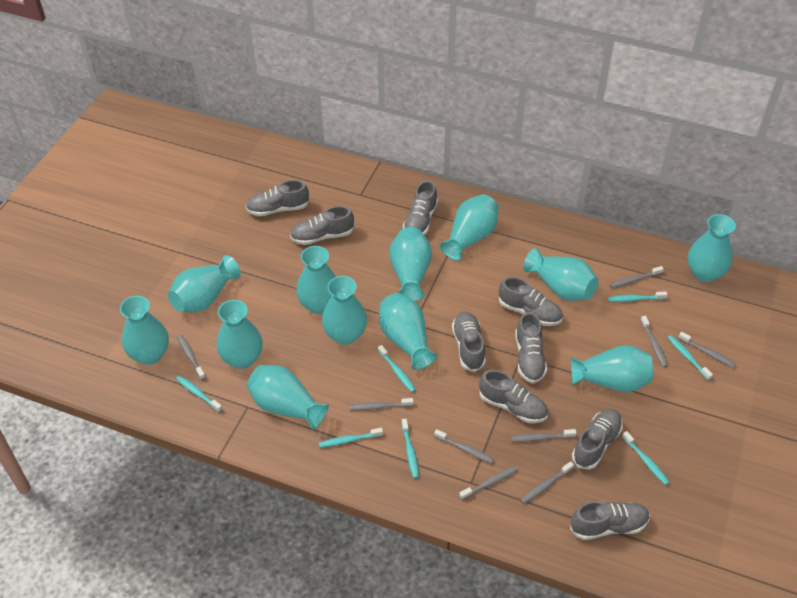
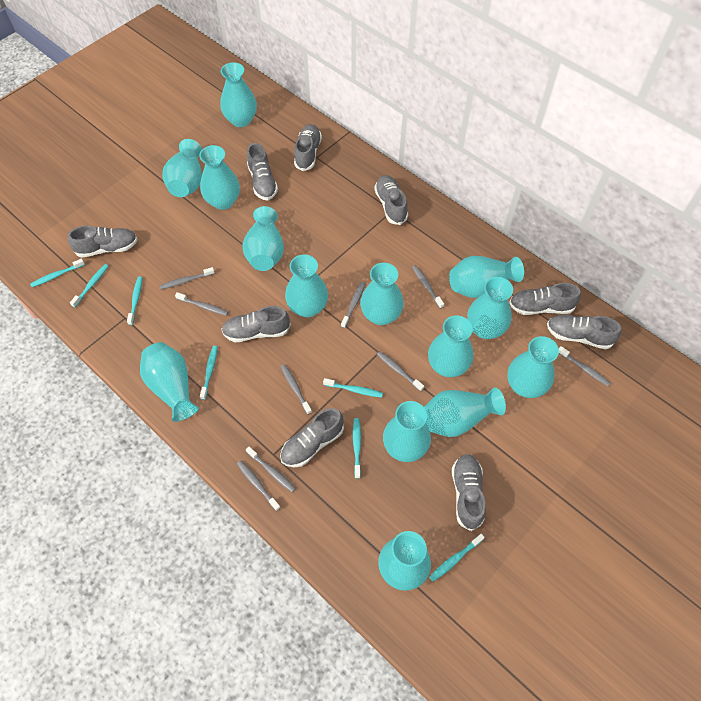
turquoise vase: 12 -> 14

